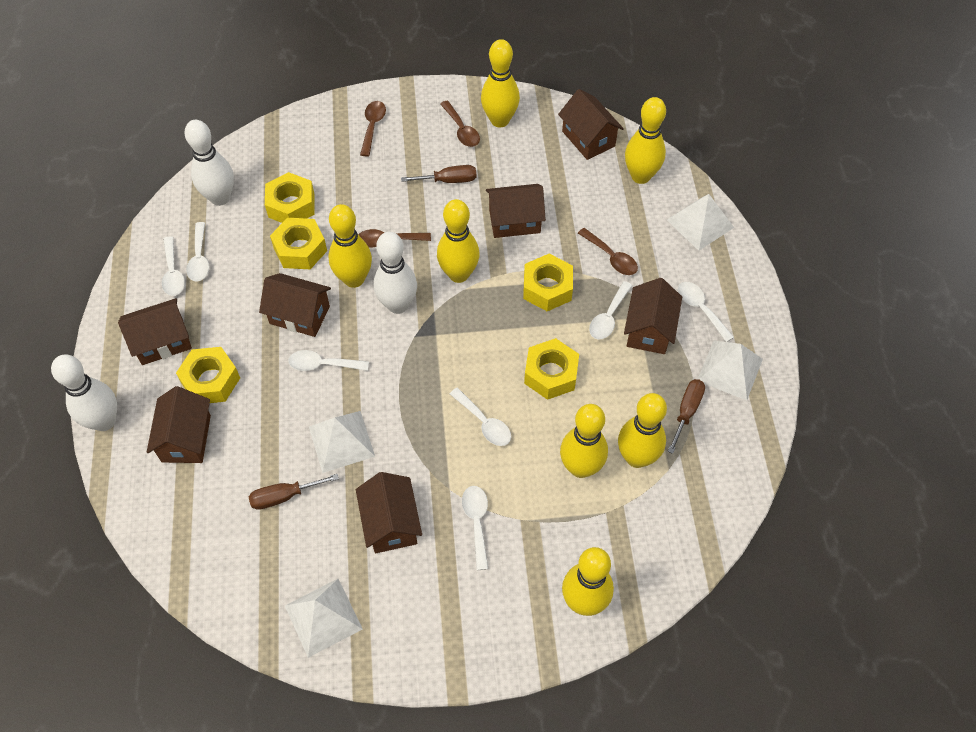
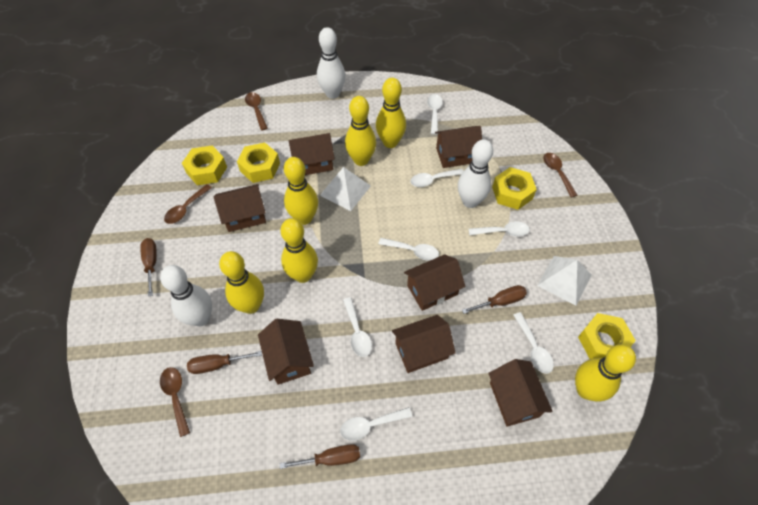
brown screwdriver: 3 -> 4
white pyramid: 4 -> 2
yellow bowling pin: 7 -> 6
yellow nut: 5 -> 4

